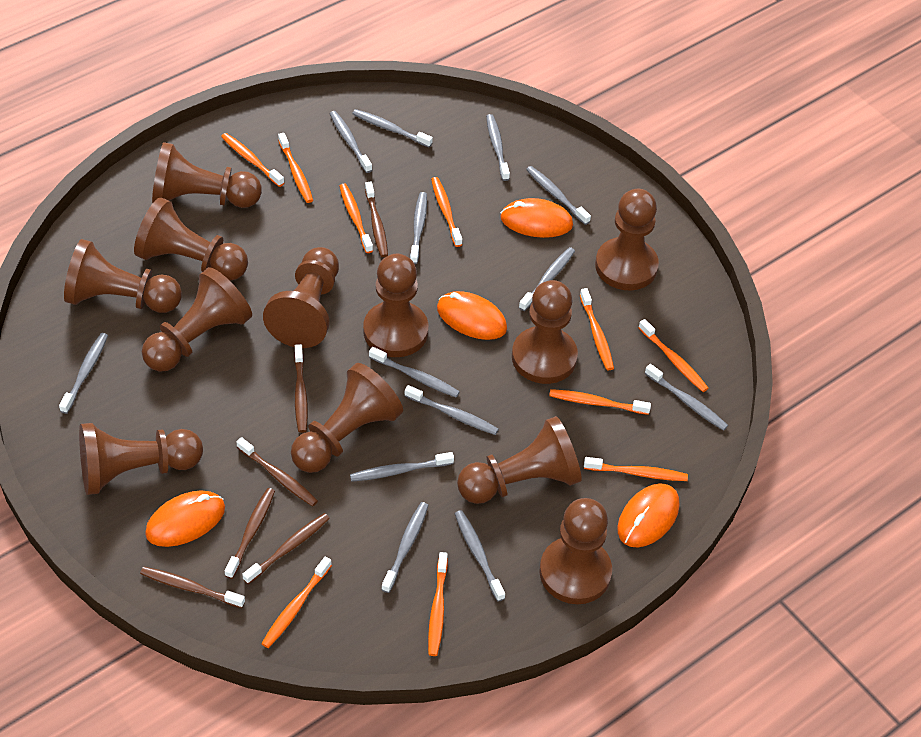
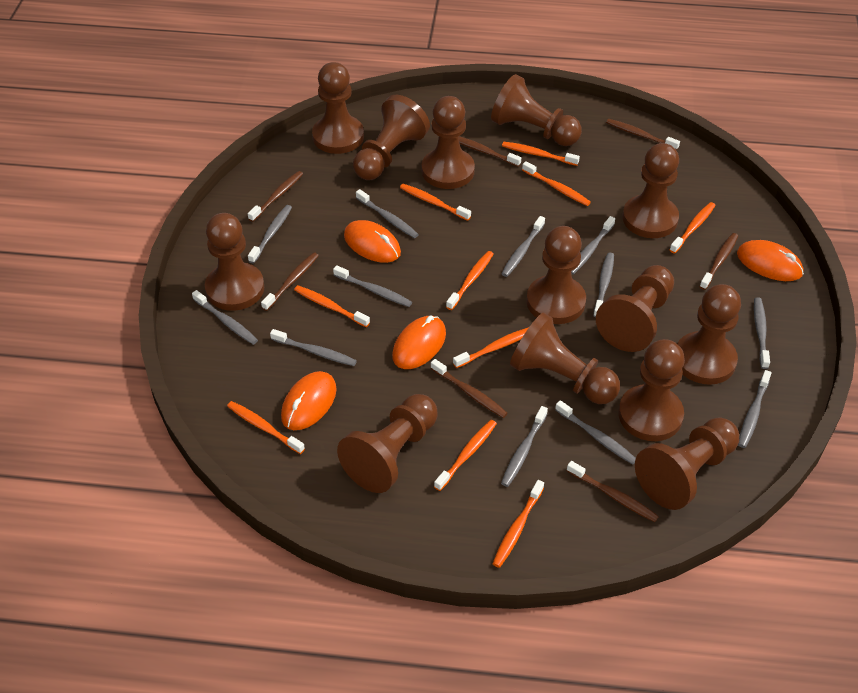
brown pawn: 12 -> 13
brown toothbrush: 6 -> 7
grey toothbrush: 13 -> 12

